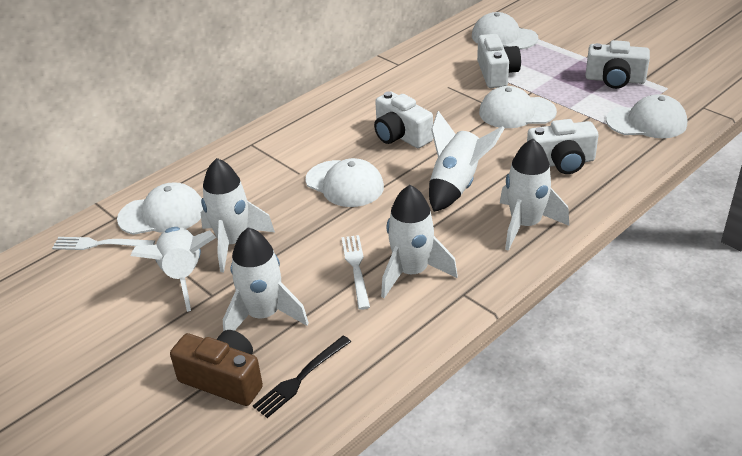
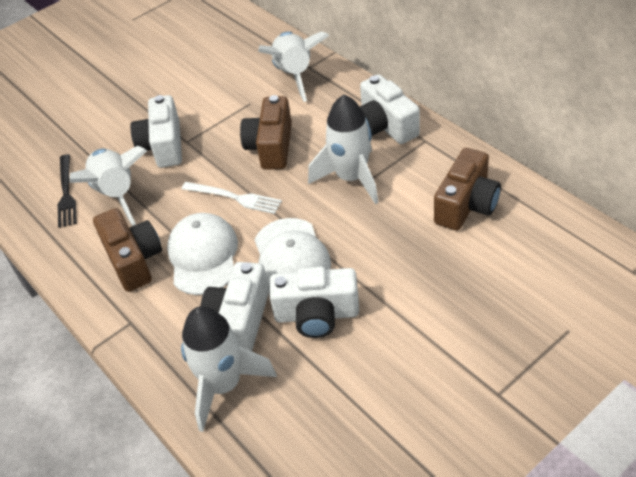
brown camera: 1 -> 3
white cap: 5 -> 2
white fork: 2 -> 1
white rocket: 6 -> 4

